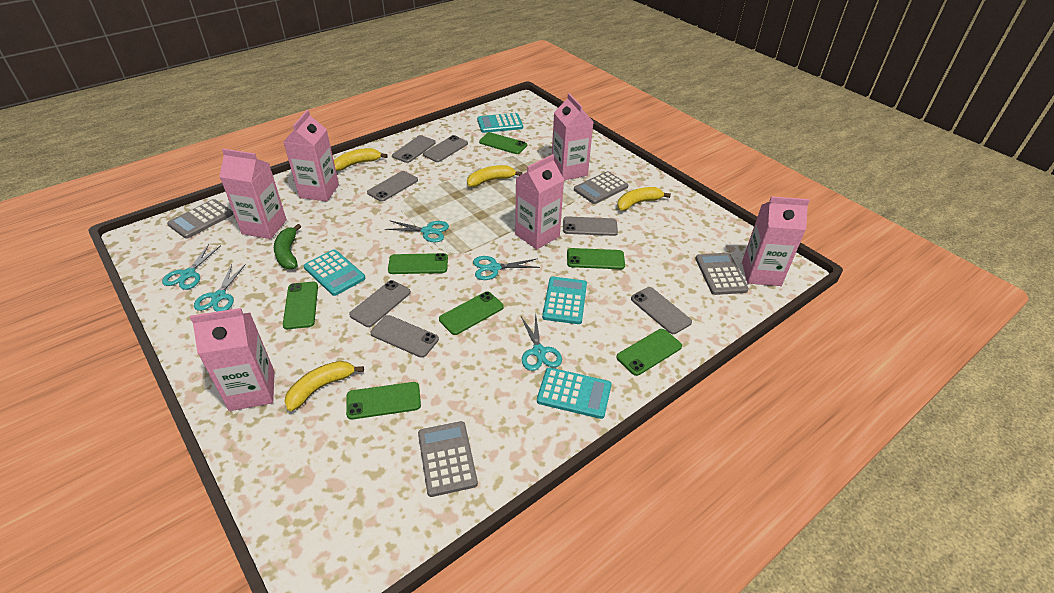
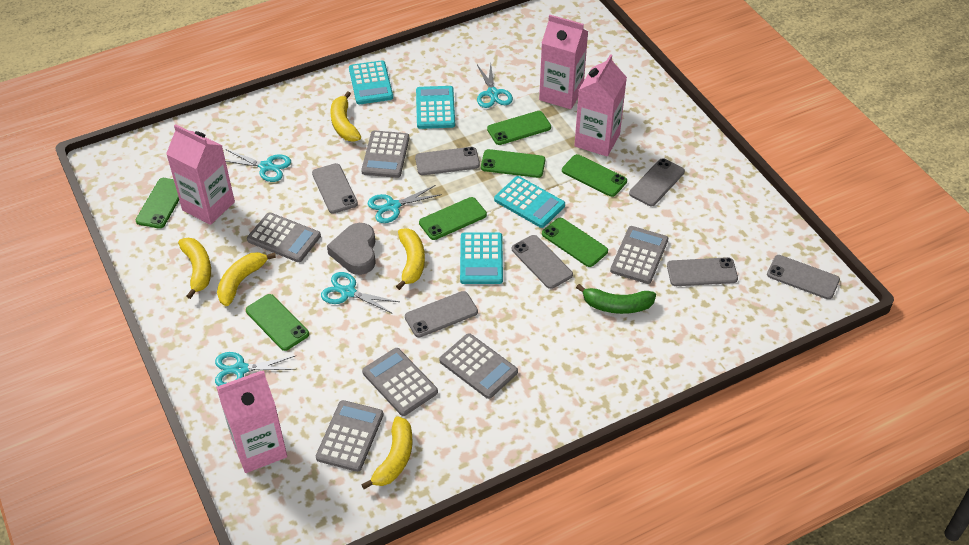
grey calculator: 4 -> 6
grey heart: 0 -> 1
pink carton: 6 -> 4
yellow banana: 4 -> 5

